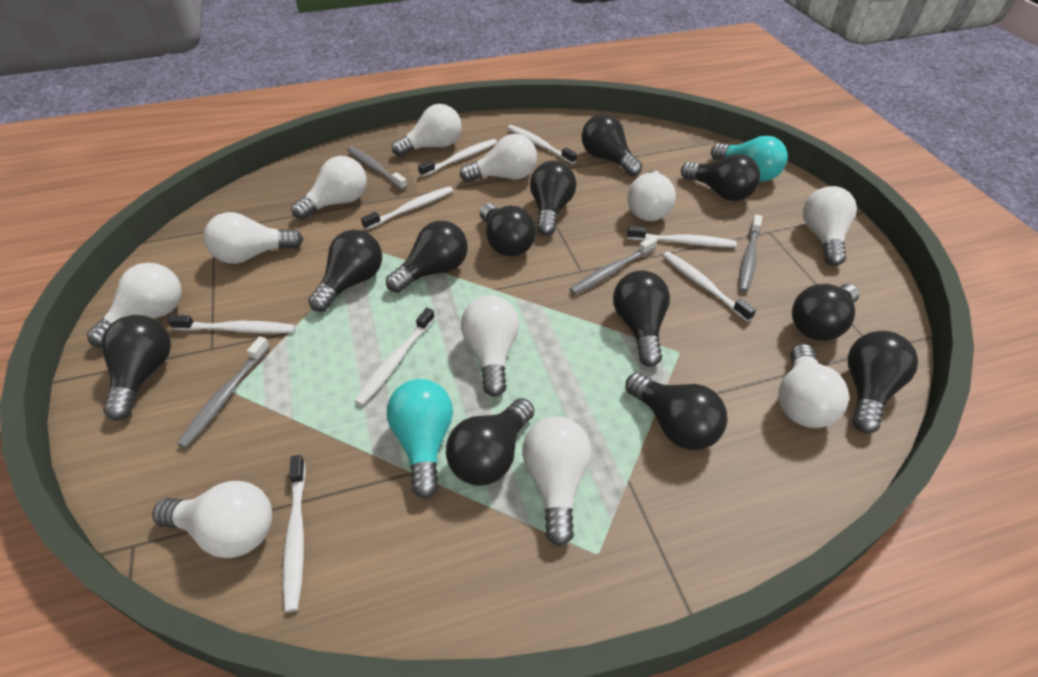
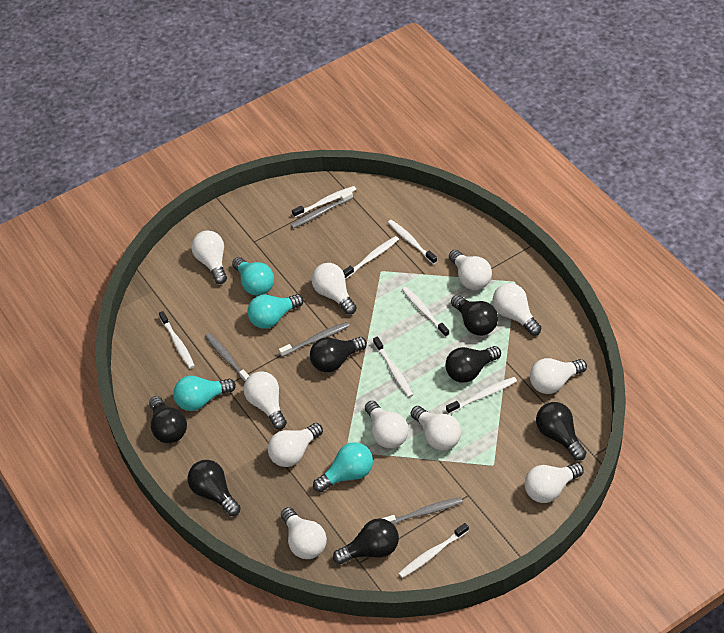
black light bulb: 12 -> 7
turquoise light bulb: 2 -> 4

